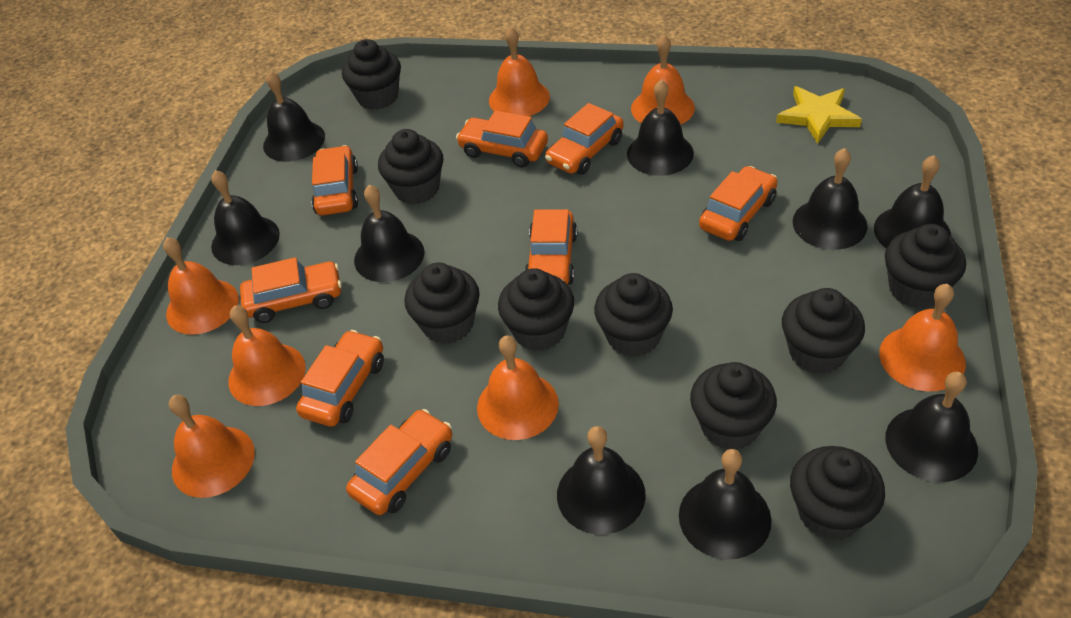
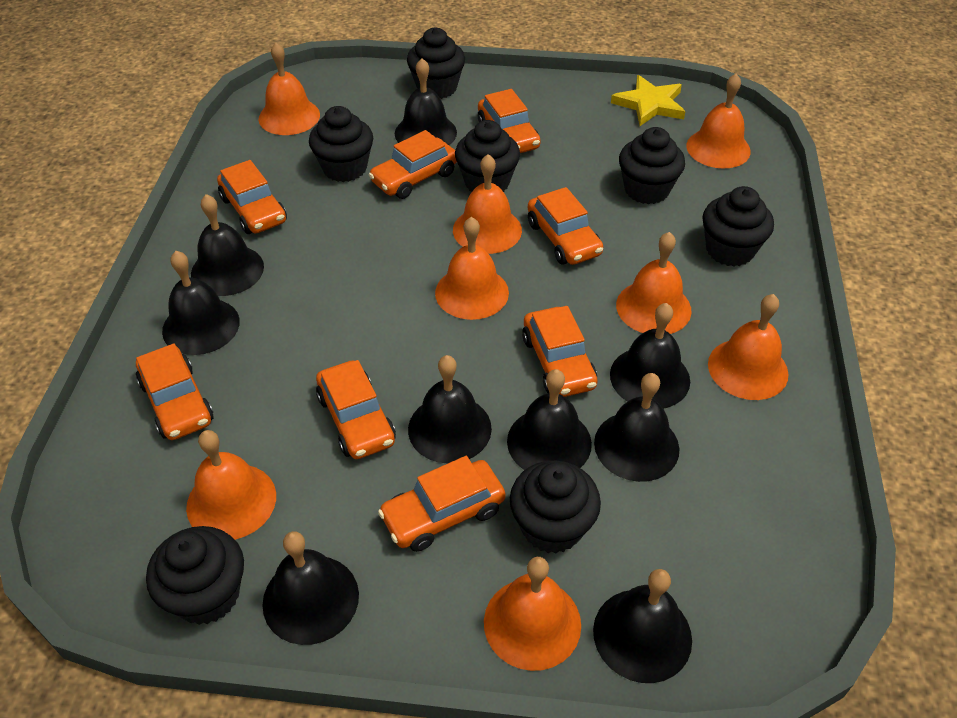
black cupcake: 9 -> 7
orange bell: 7 -> 8

